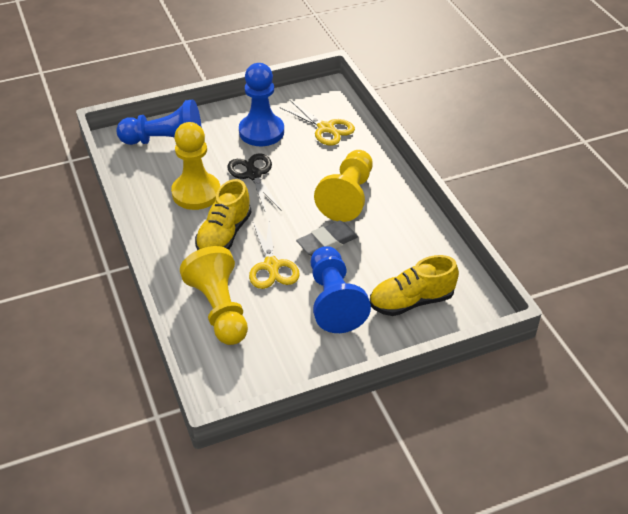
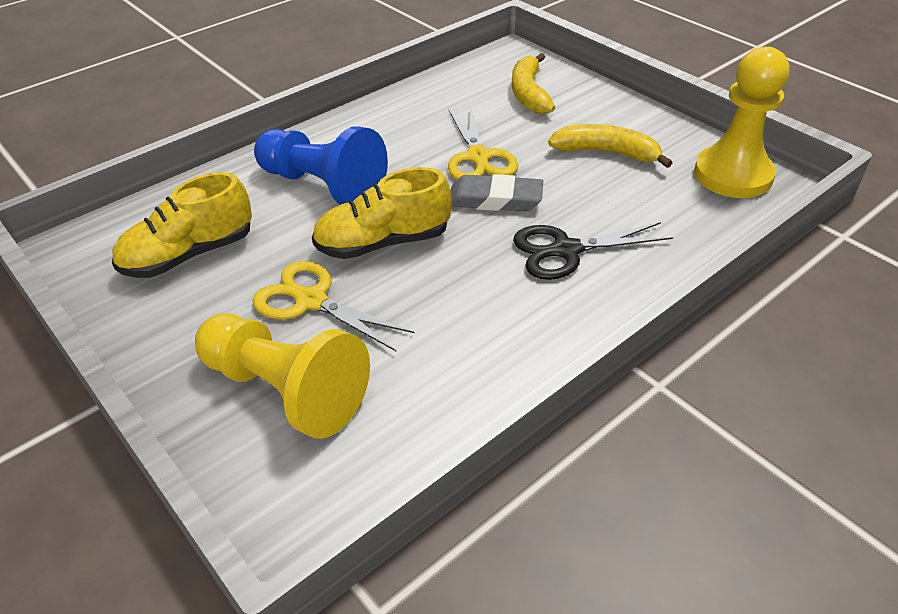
blue pawn: 3 -> 1
yellow banana: 0 -> 2
yellow pawn: 3 -> 2

